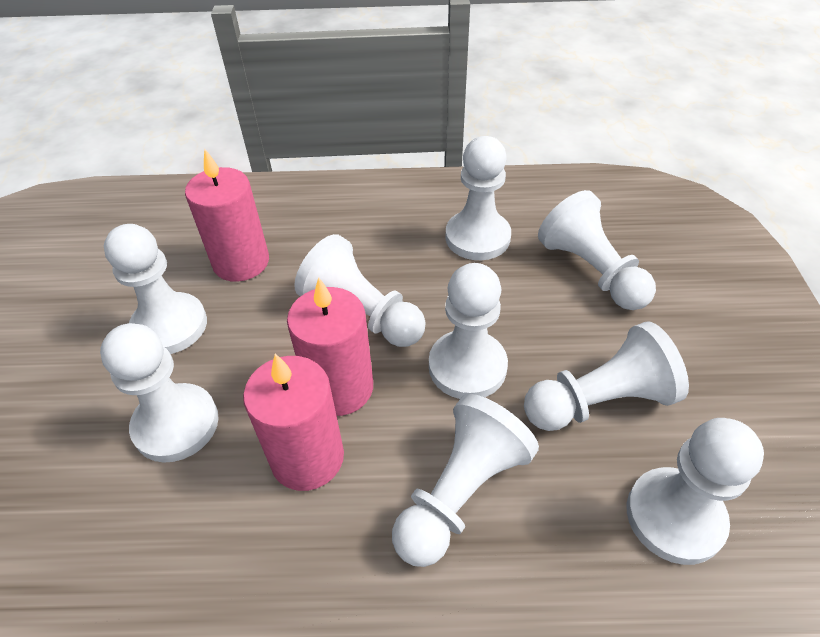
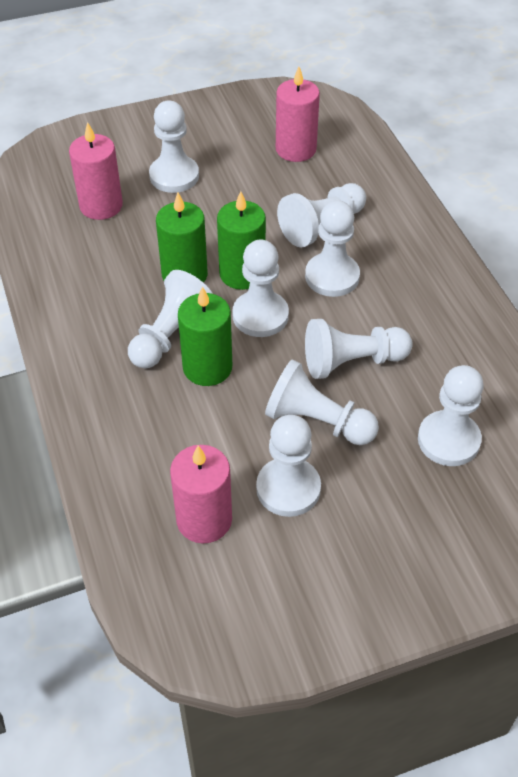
green candle: 0 -> 3

